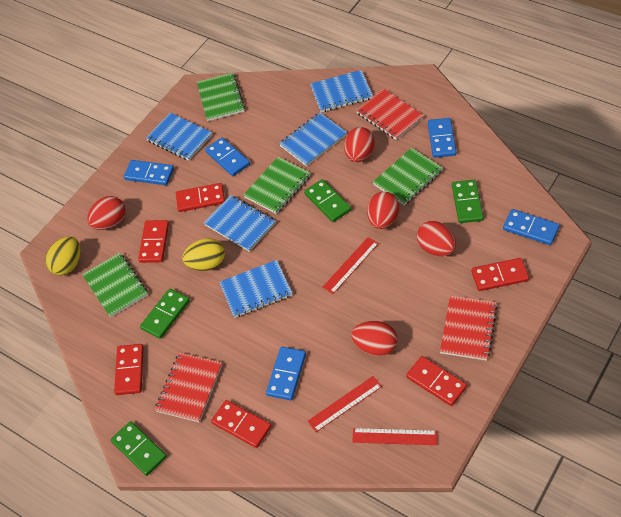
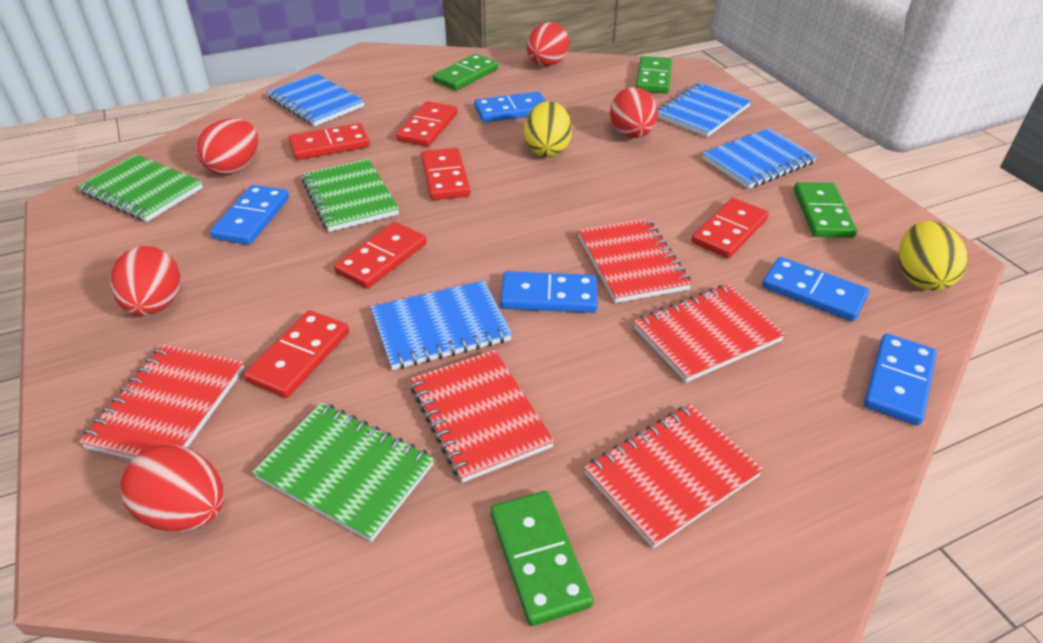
blue notebook: 5 -> 4
green notebook: 4 -> 3
red notebook: 3 -> 5
red ruler: 3 -> 0

